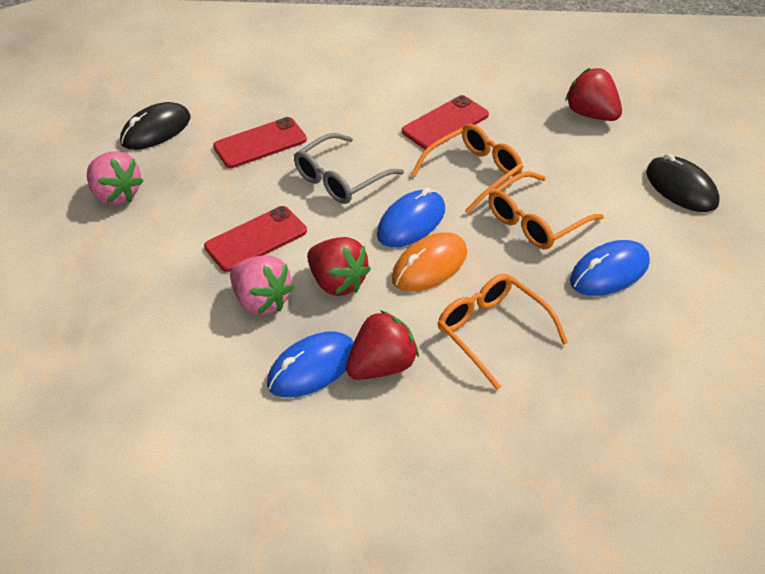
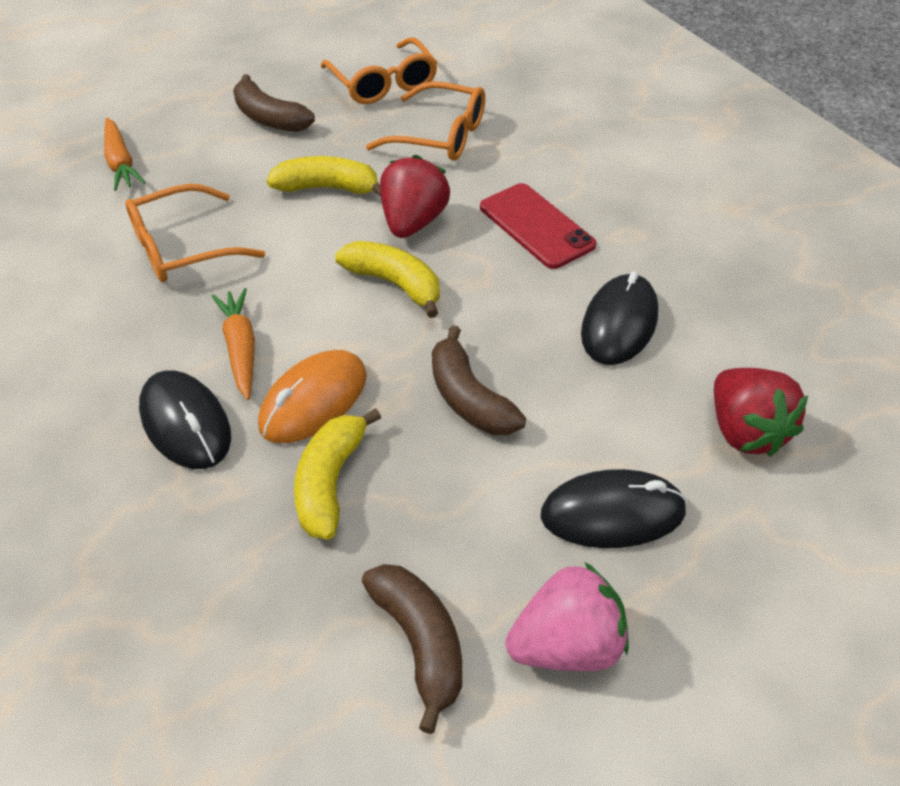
black mouse: 2 -> 3
blue mouse: 3 -> 0
brown banana: 0 -> 3
grey glasses: 1 -> 0
orange carrot: 0 -> 2
pink strawberry: 2 -> 1
red phone: 3 -> 1
red strawberry: 3 -> 2
yellow banana: 0 -> 3

